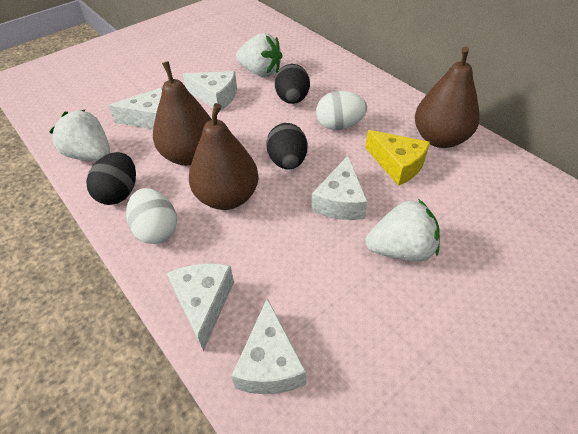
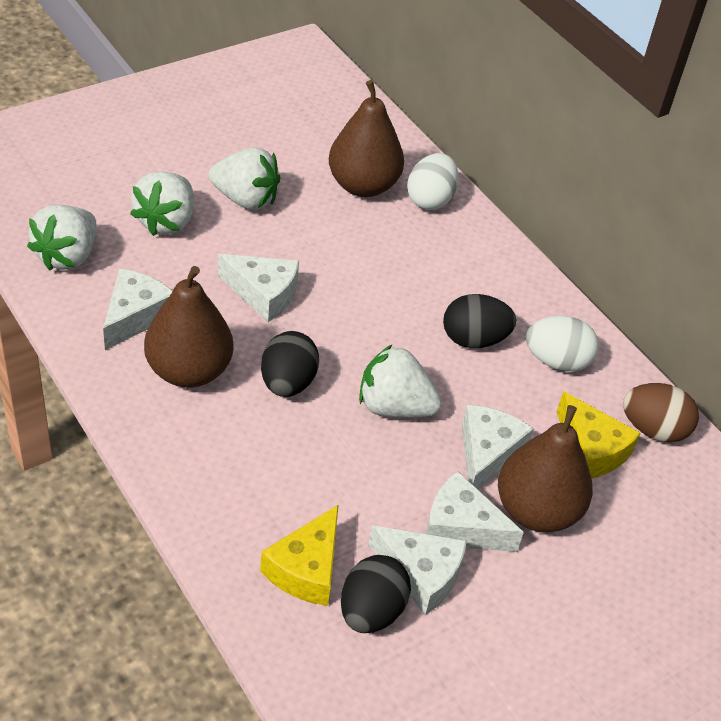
brown egg: 0 -> 1
white strawberry: 3 -> 4
yellow cheese: 1 -> 2

